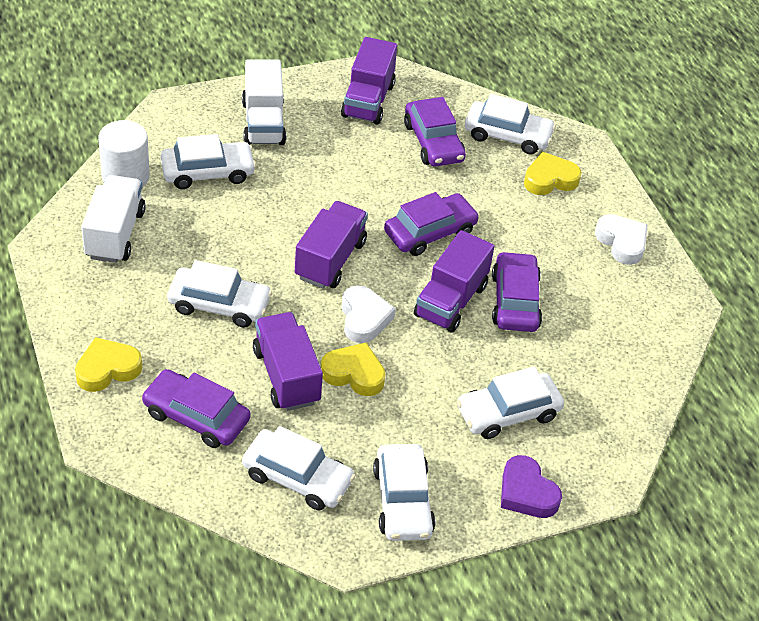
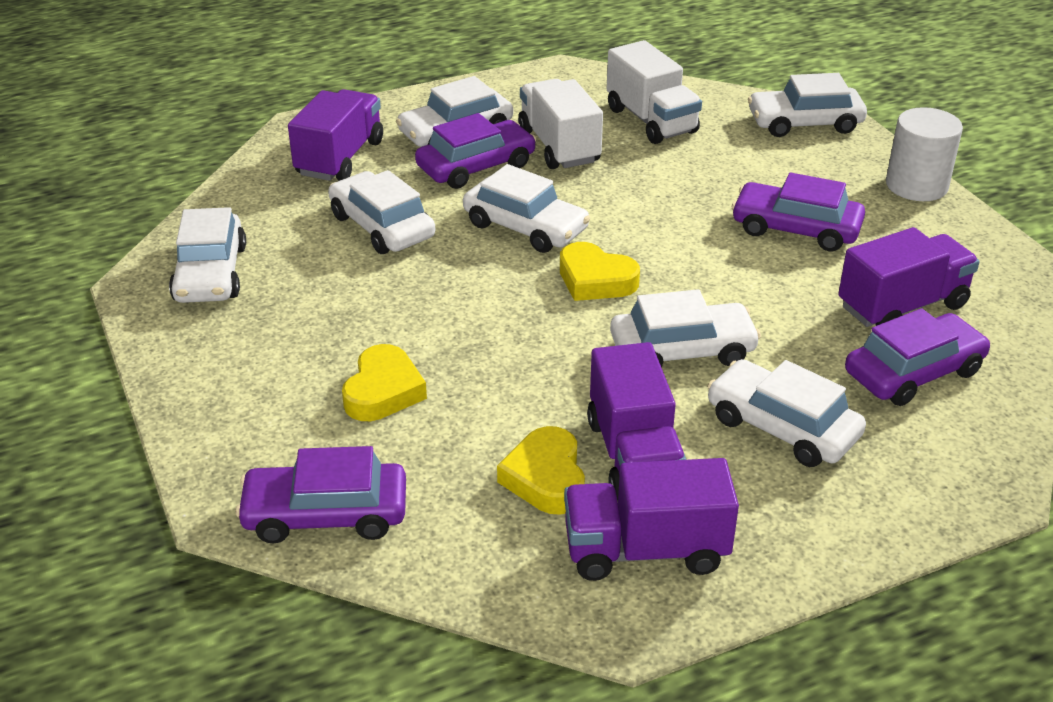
purple heart: 1 -> 0
white car: 6 -> 7
white heart: 2 -> 0

